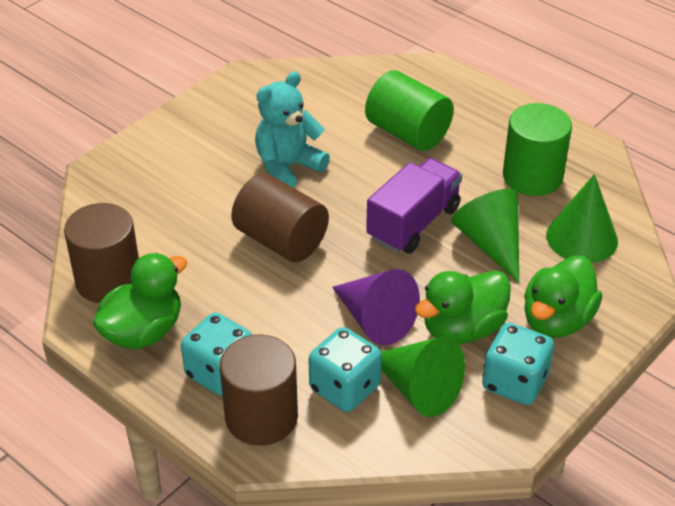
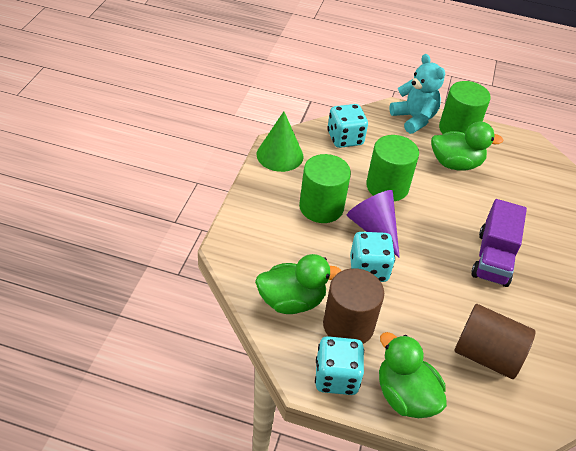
brown cylinder: 3 -> 2
green cone: 3 -> 1
green cylinder: 2 -> 3

